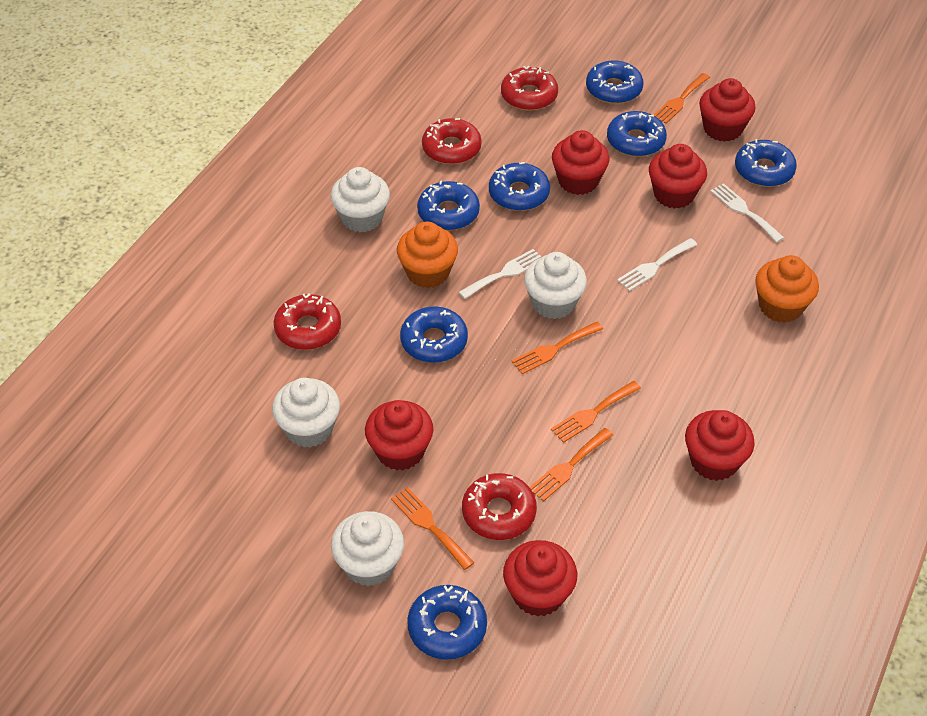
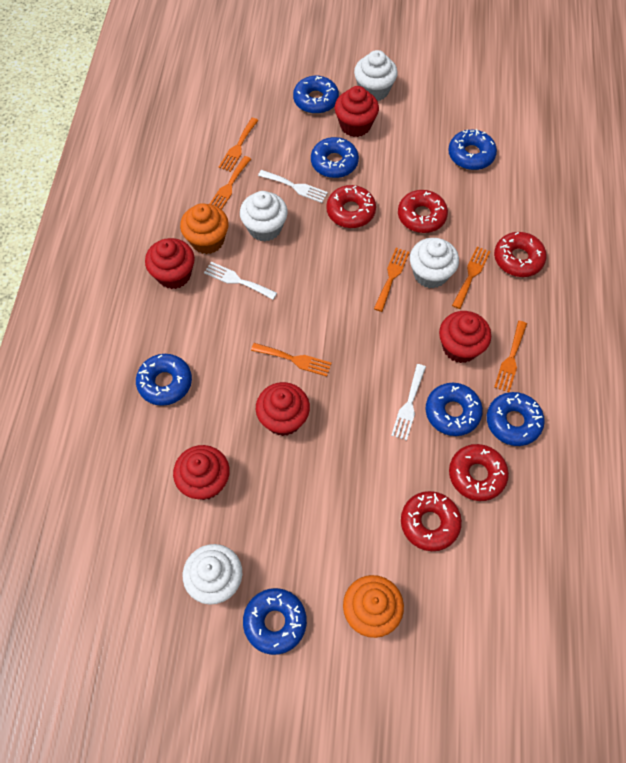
orange fork: 5 -> 6
red cupcake: 6 -> 5
red donut: 4 -> 5

